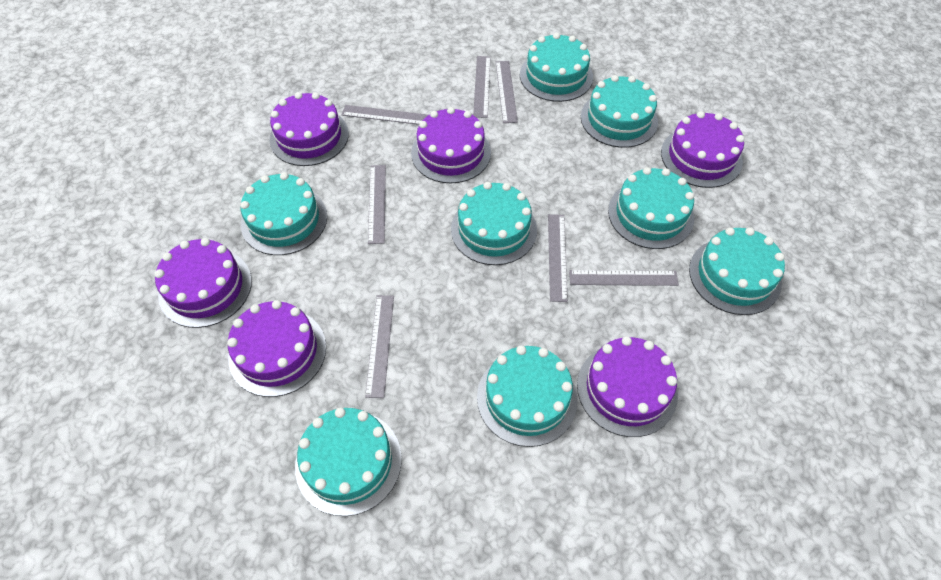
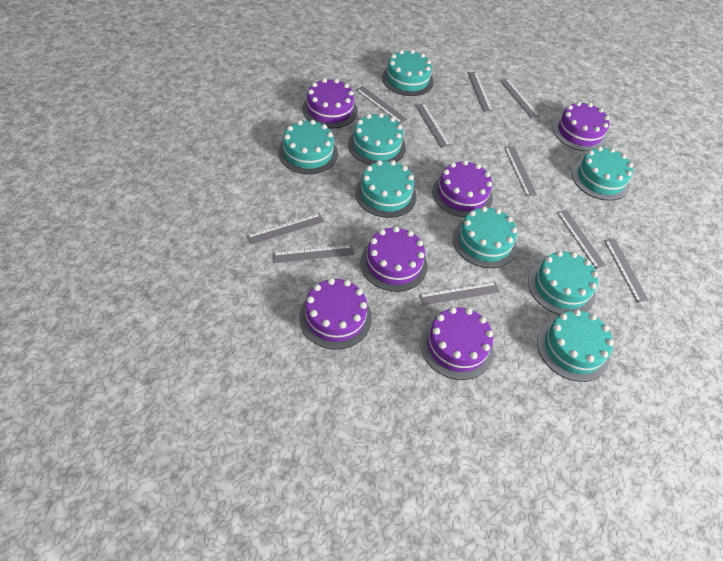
grey ruler: 7 -> 10

